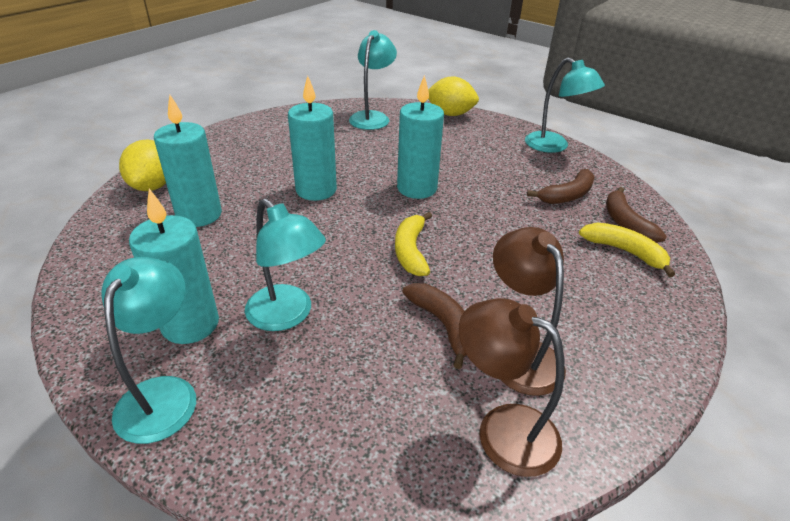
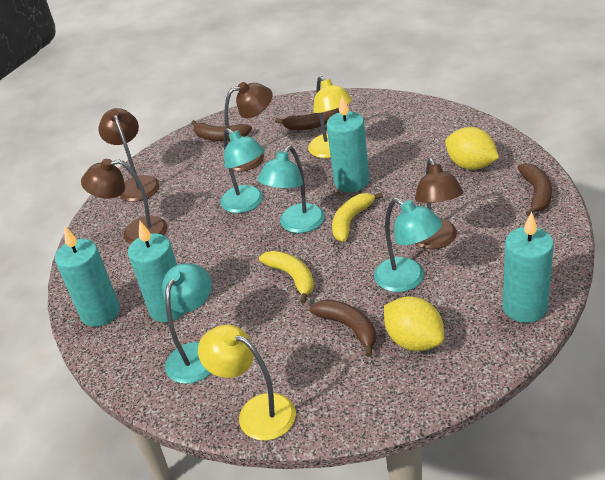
brown banana: 3 -> 4
brown lamp: 2 -> 4
yellow lamp: 0 -> 2

